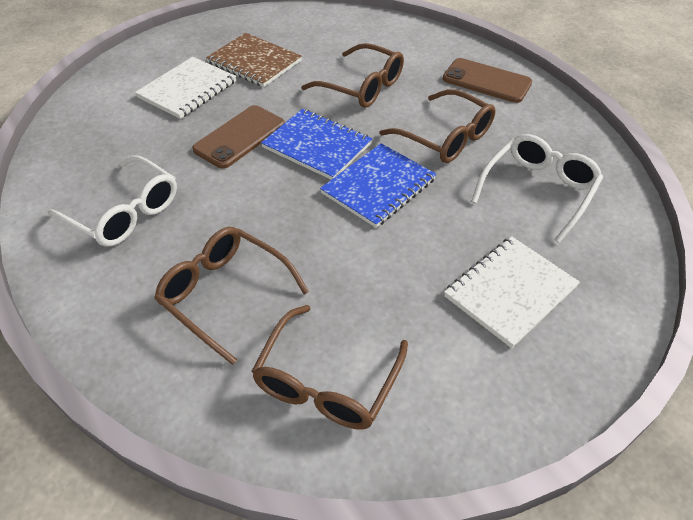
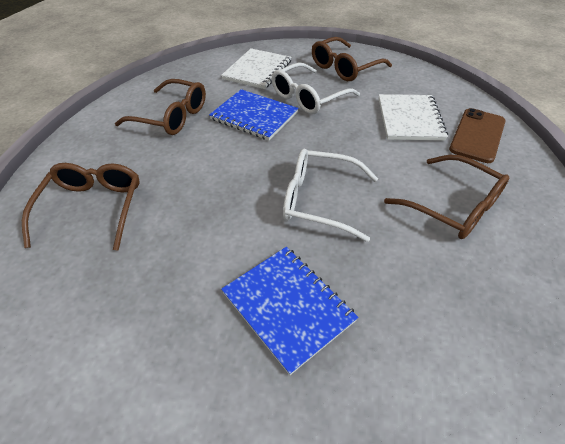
brown notebook: 1 -> 0
brown phone: 2 -> 1

